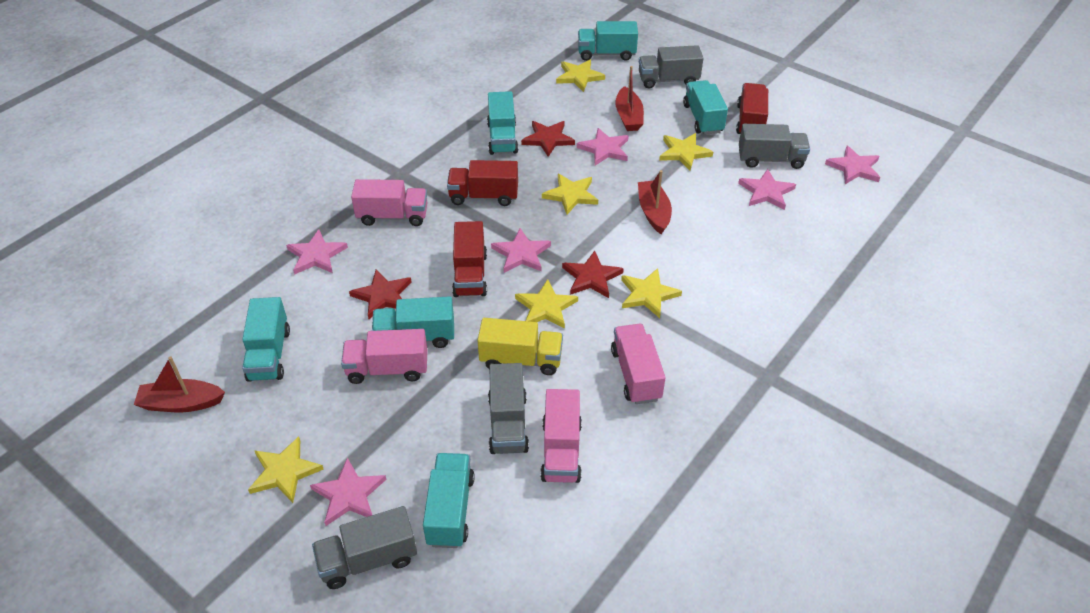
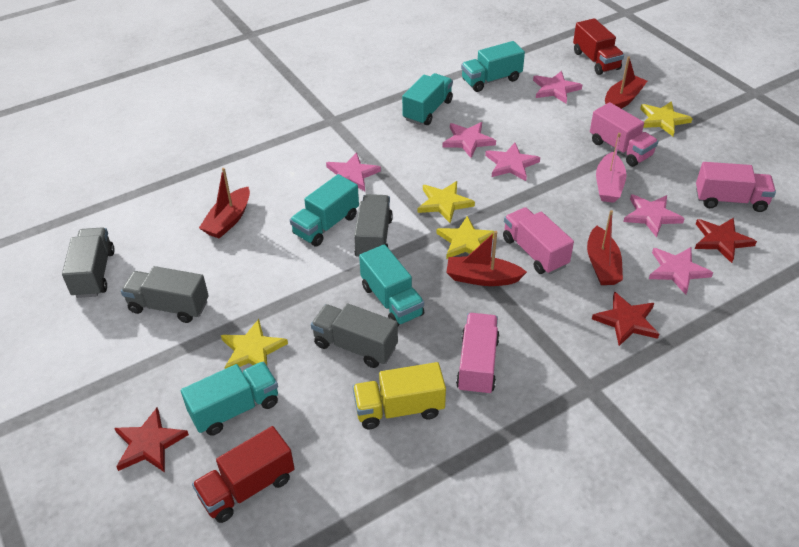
pink boat: 0 -> 1
red boat: 3 -> 4
red truck: 3 -> 2
turquoise truck: 6 -> 5
yellow star: 6 -> 4

